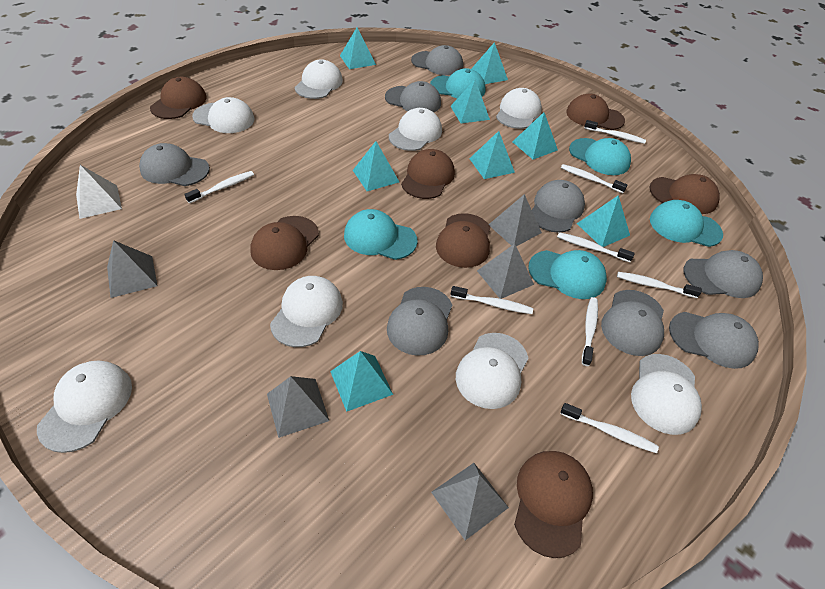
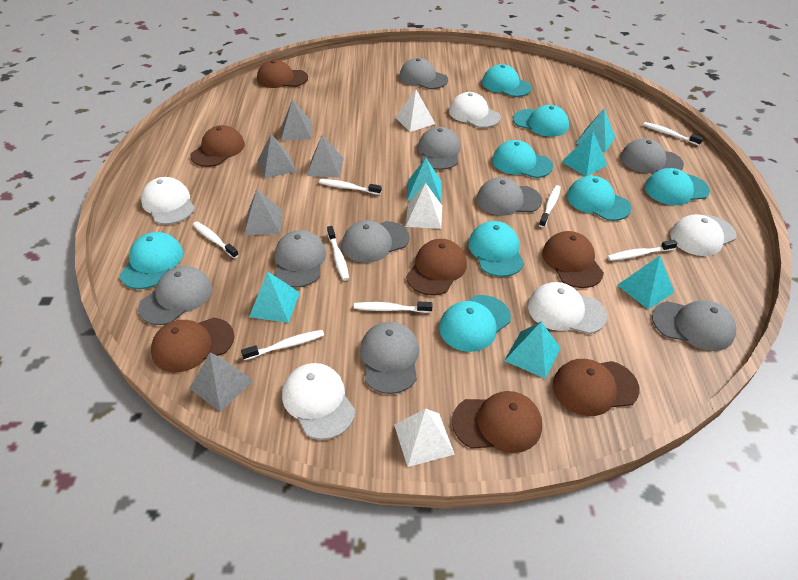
grey cap: 8 -> 9
turquoise cap: 5 -> 8
turquoise pyramid: 8 -> 6
white cap: 8 -> 5
white pyramid: 1 -> 3

